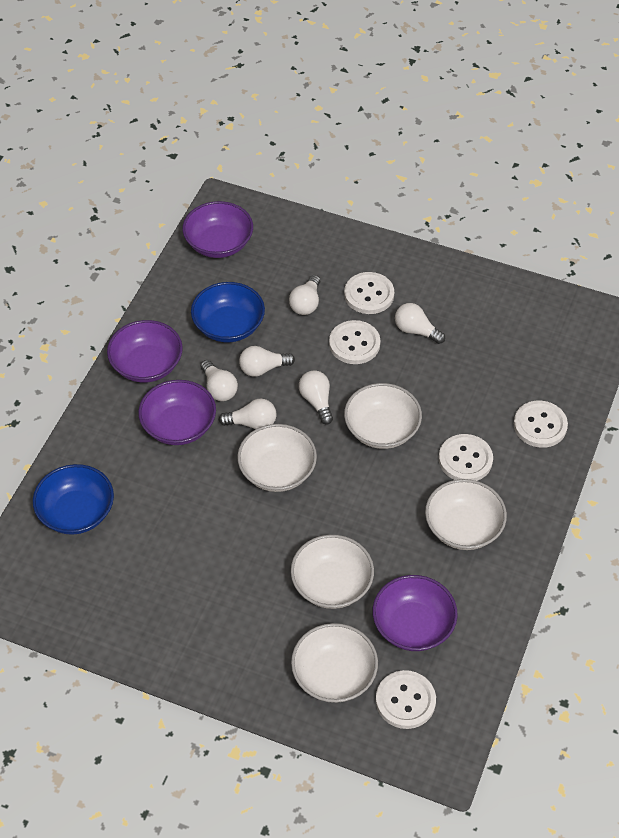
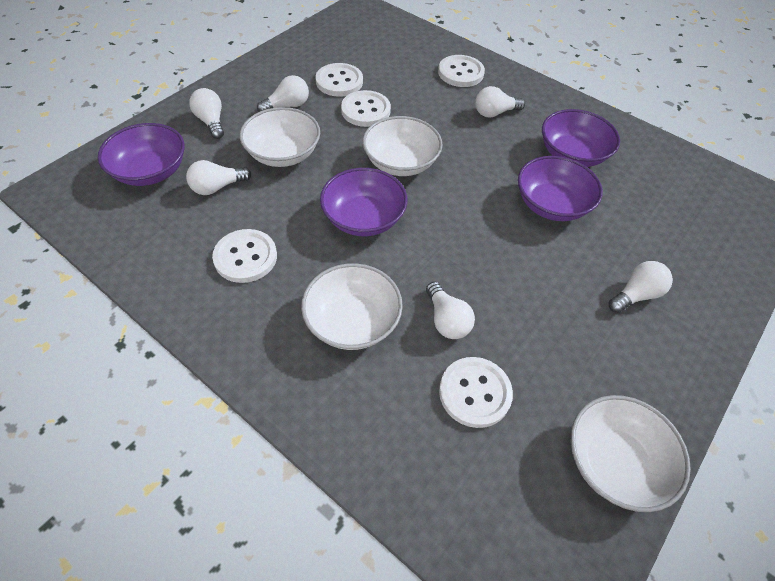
blue bowl: 2 -> 0
white bowl: 5 -> 4

